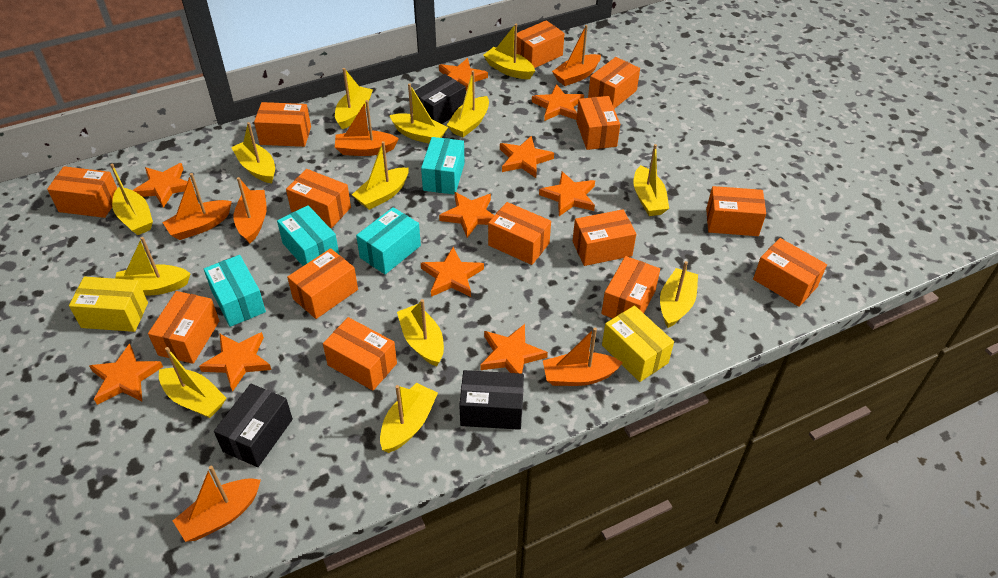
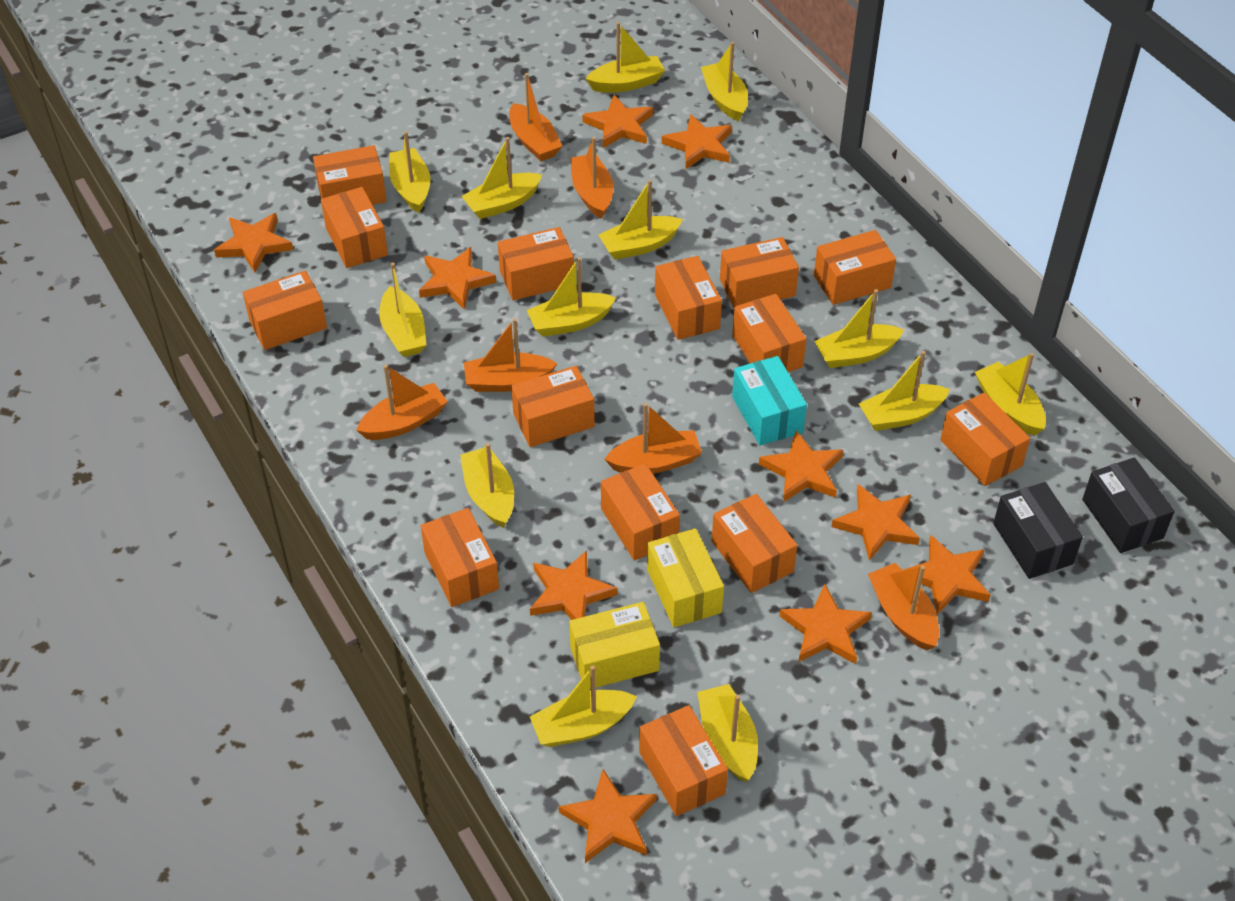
black box: 3 -> 2
turquoise box: 4 -> 1

